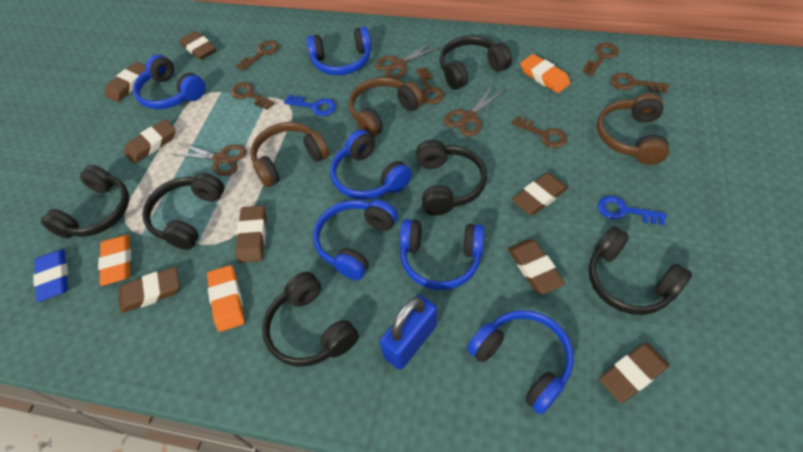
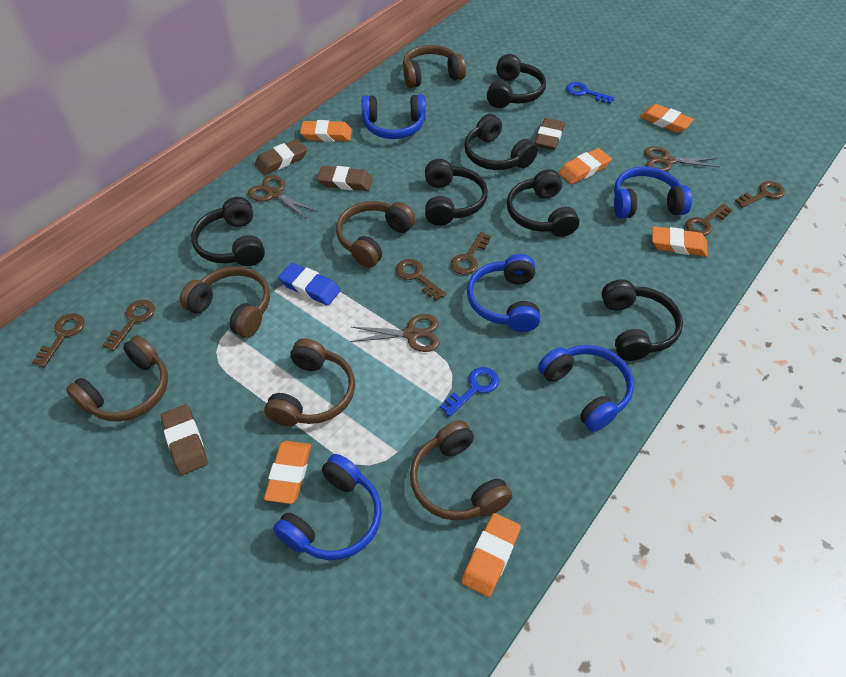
blue headphones: 6 -> 5
blue padlock: 1 -> 0
brown eraser: 8 -> 4
brown headphones: 3 -> 6
orange eraser: 3 -> 6

